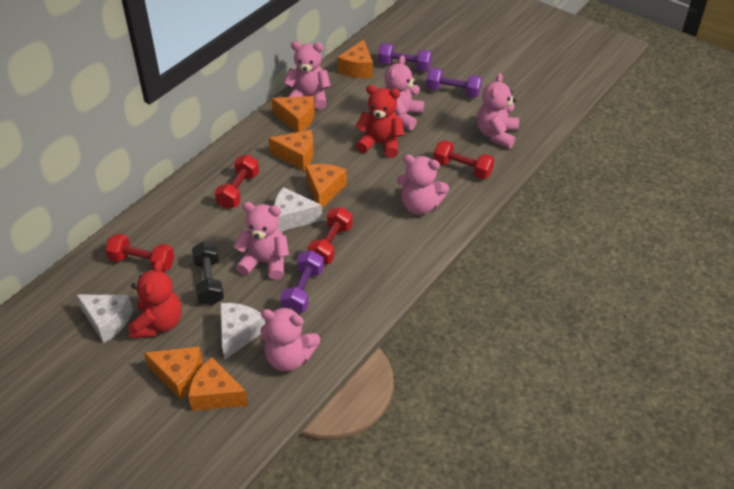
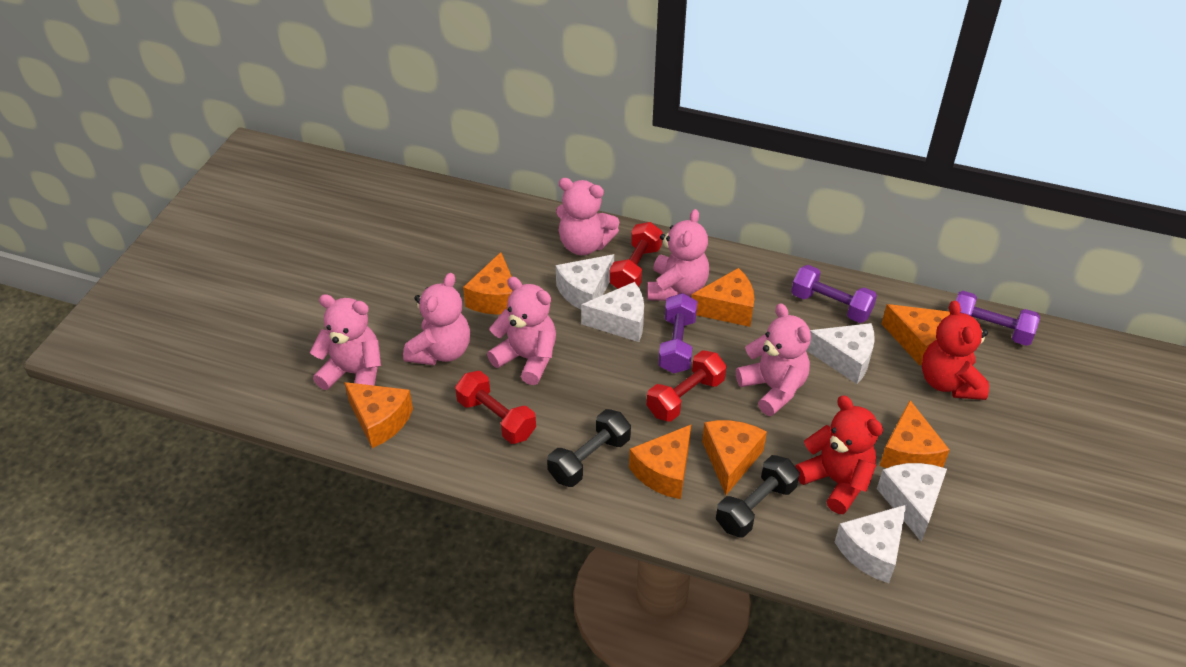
black dumbbell: 1 -> 2
orange cheese: 6 -> 7
red dumbbell: 4 -> 3
white cheese: 3 -> 5

